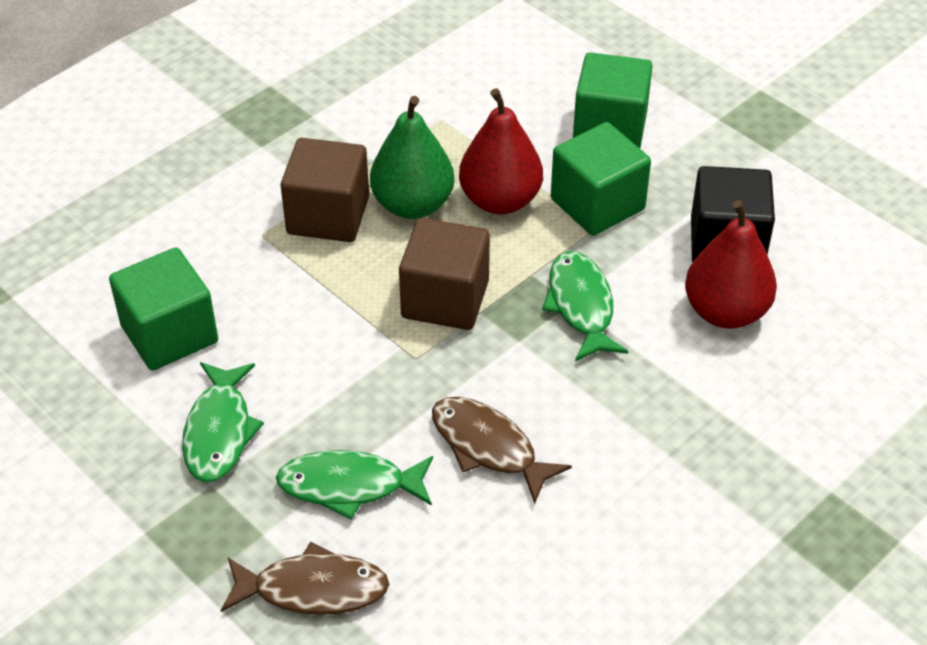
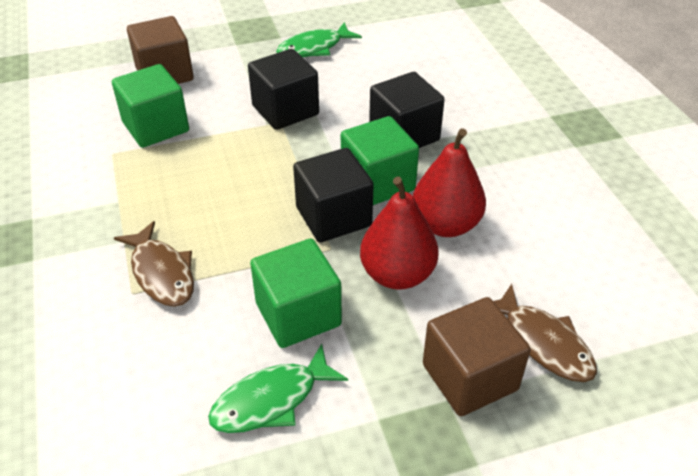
black cube: 1 -> 3
green fish: 3 -> 2
green pear: 1 -> 0

